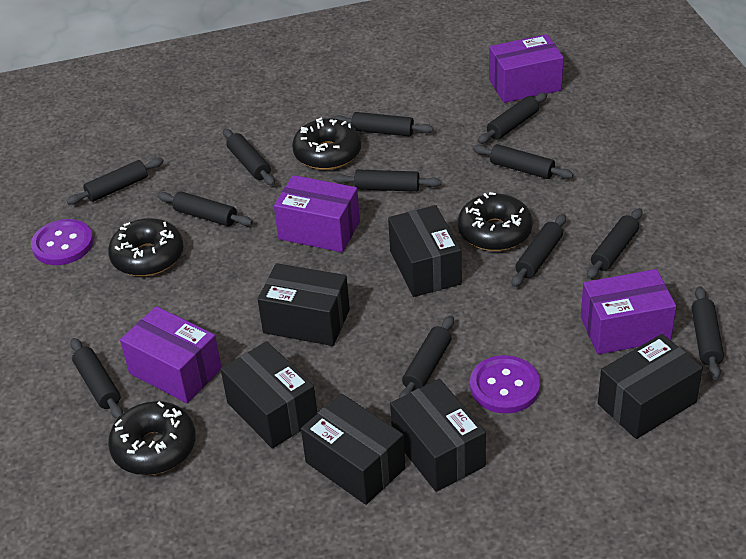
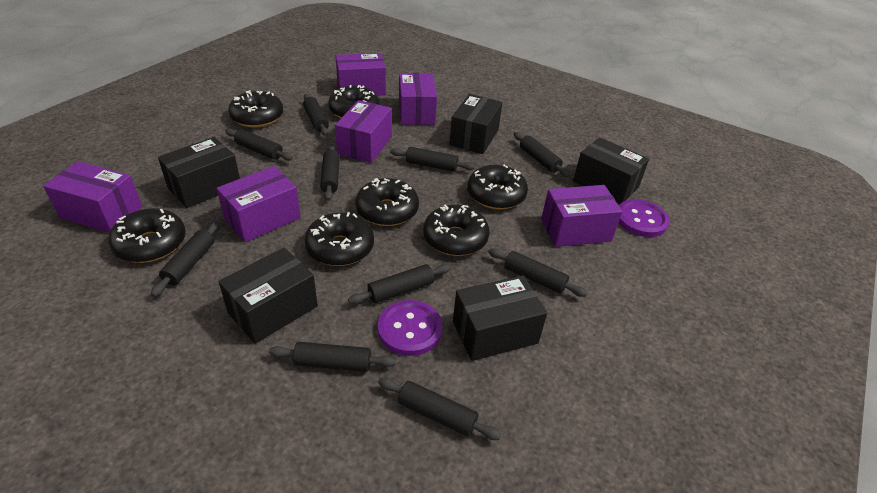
black box: 6 -> 5
black donut: 4 -> 7
black rolling pin: 12 -> 10
purple box: 4 -> 6

